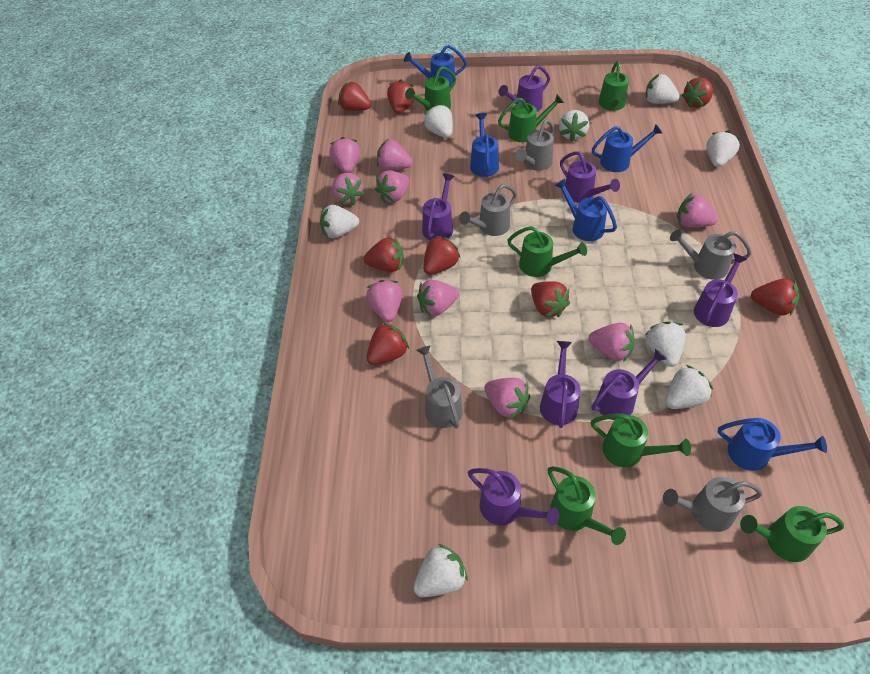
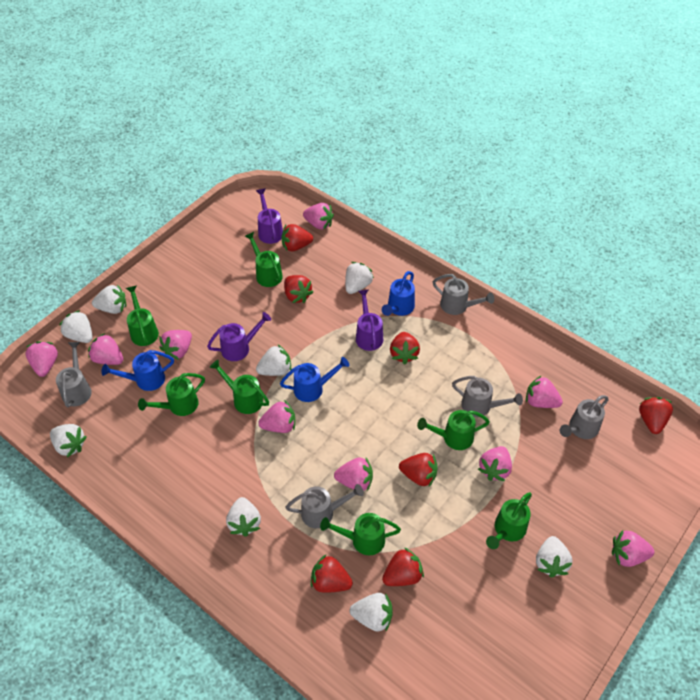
blue watering can: 5 -> 3
purple watering can: 7 -> 3
red strawberry: 8 -> 7

